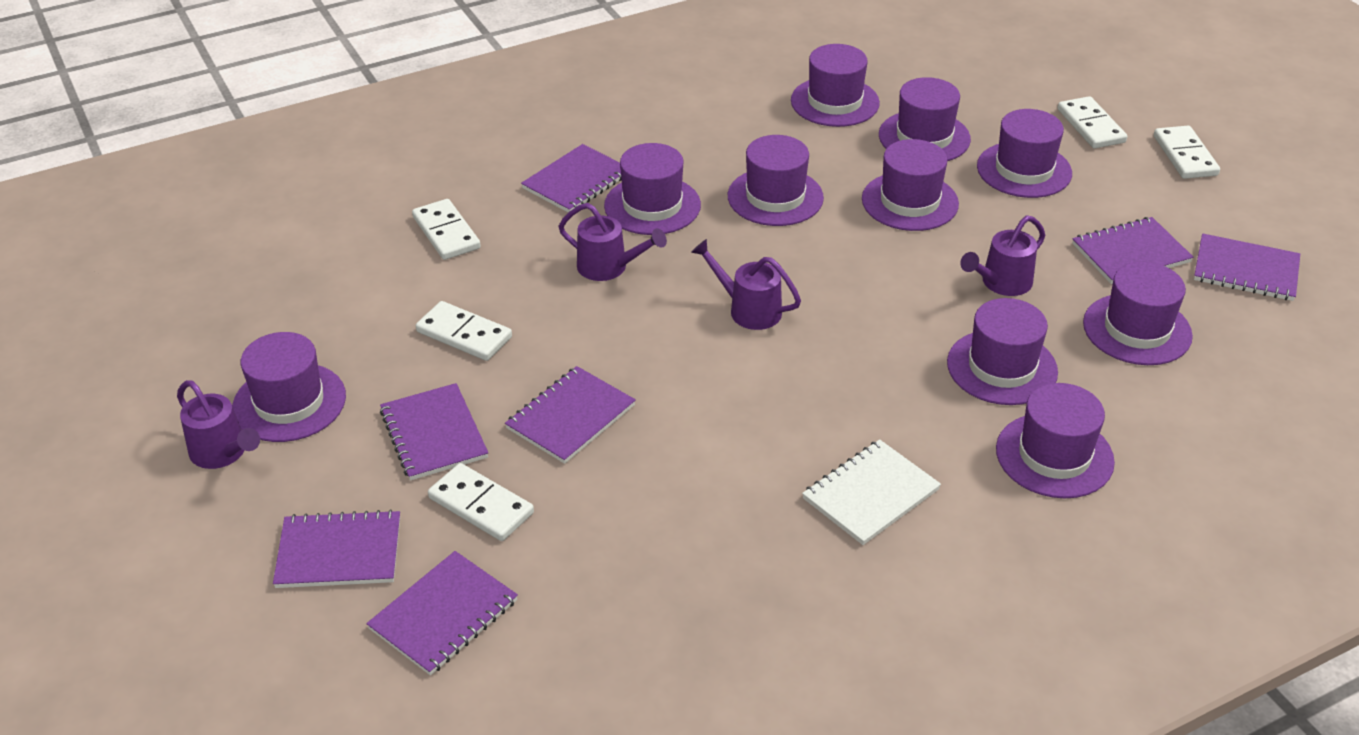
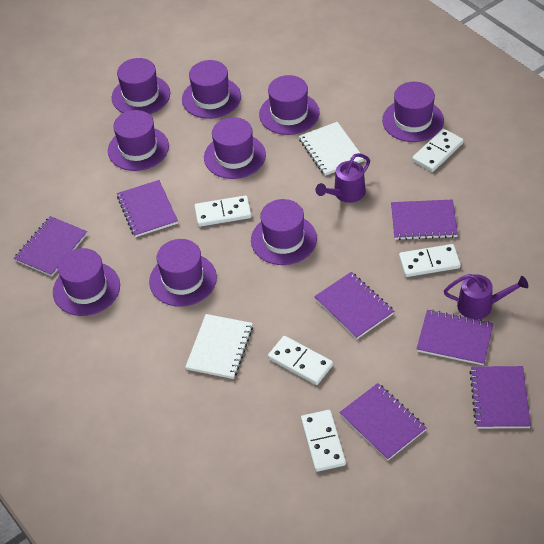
purple hat: 10 -> 9
purple watering can: 4 -> 2
white notebook: 1 -> 2

